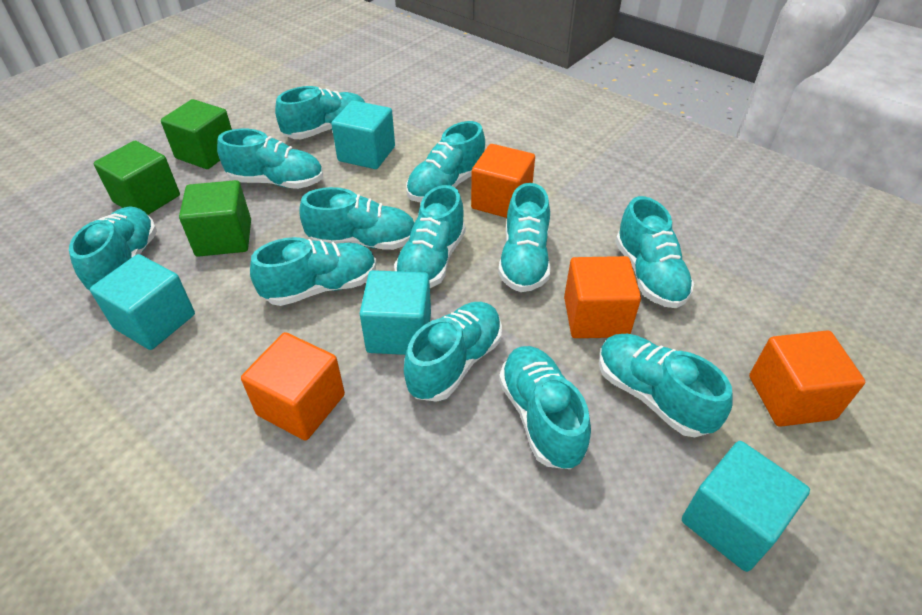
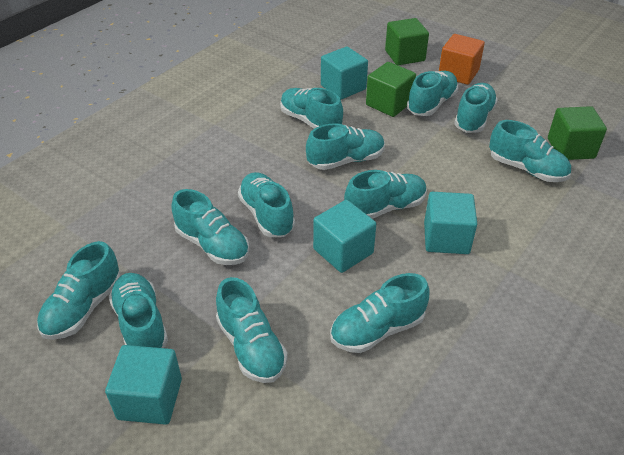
orange cube: 4 -> 1

